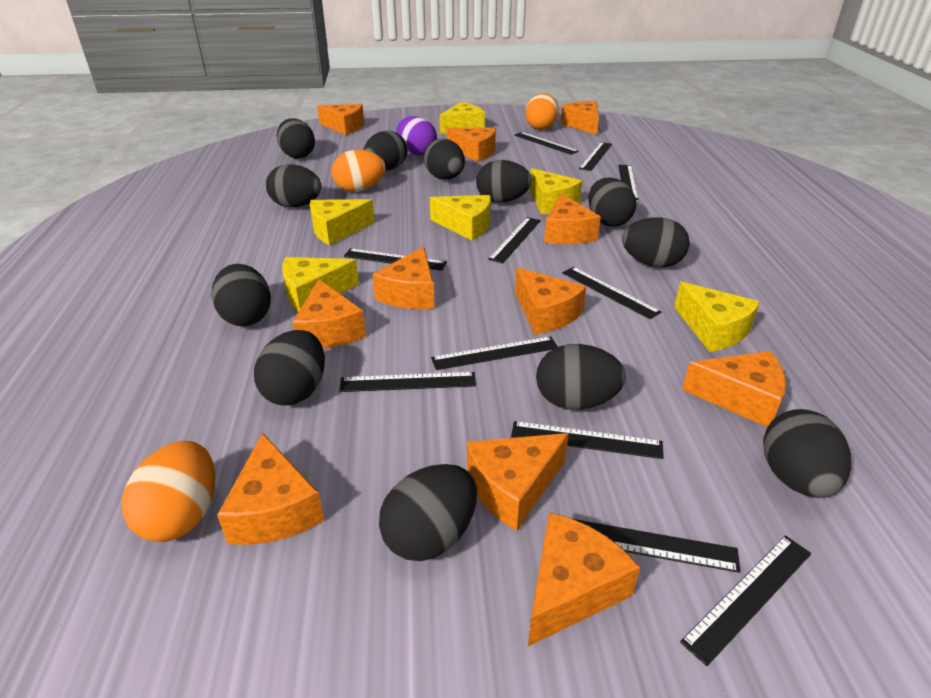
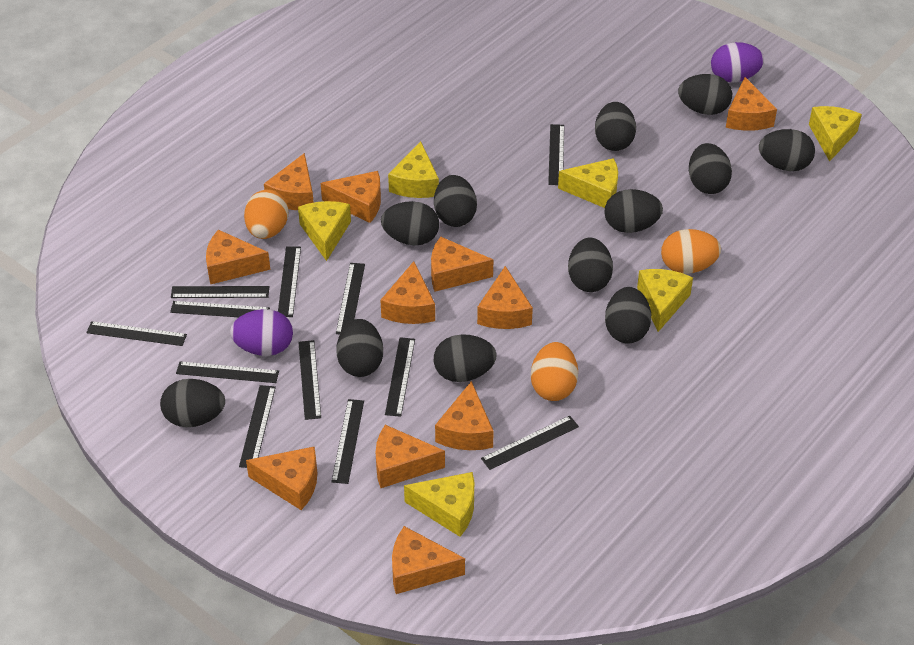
black ruler: 11 -> 12
purple egg: 1 -> 2

